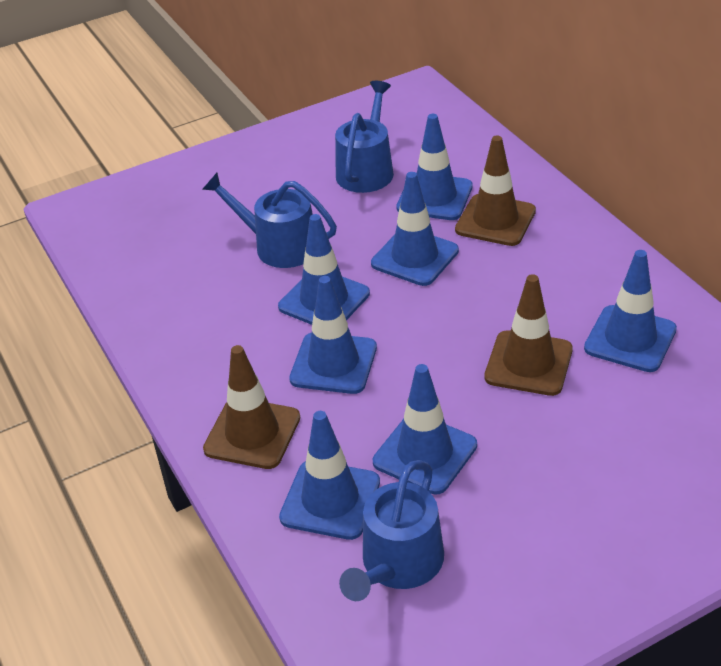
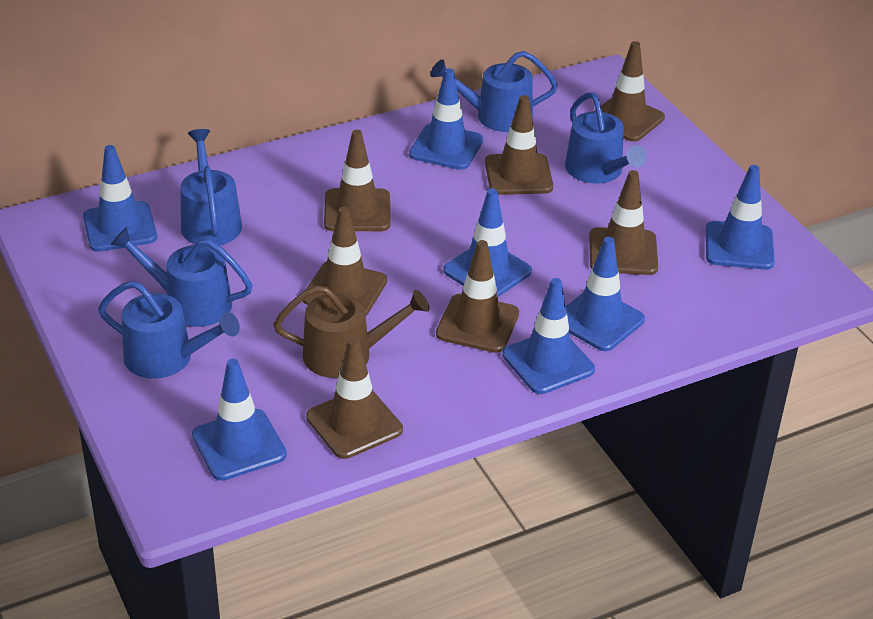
blue watering can: 3 -> 5
brown traffic cone: 3 -> 7
brown watering can: 0 -> 1

